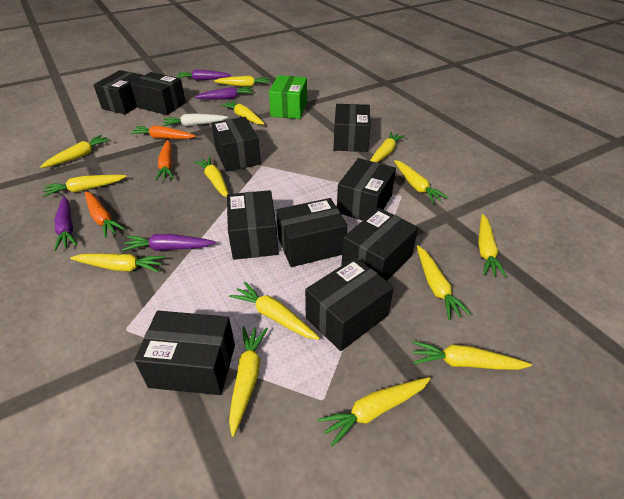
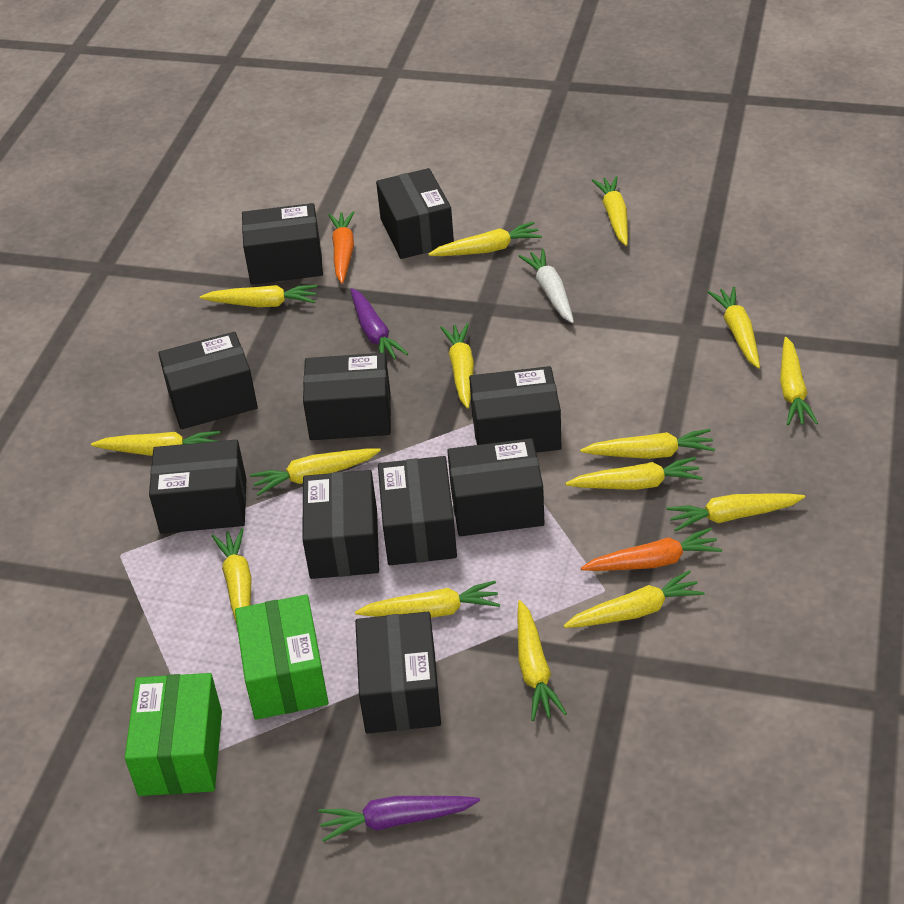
green box: 1 -> 2
orange carrot: 3 -> 2
purple carrot: 4 -> 2
yellow carrot: 14 -> 15

